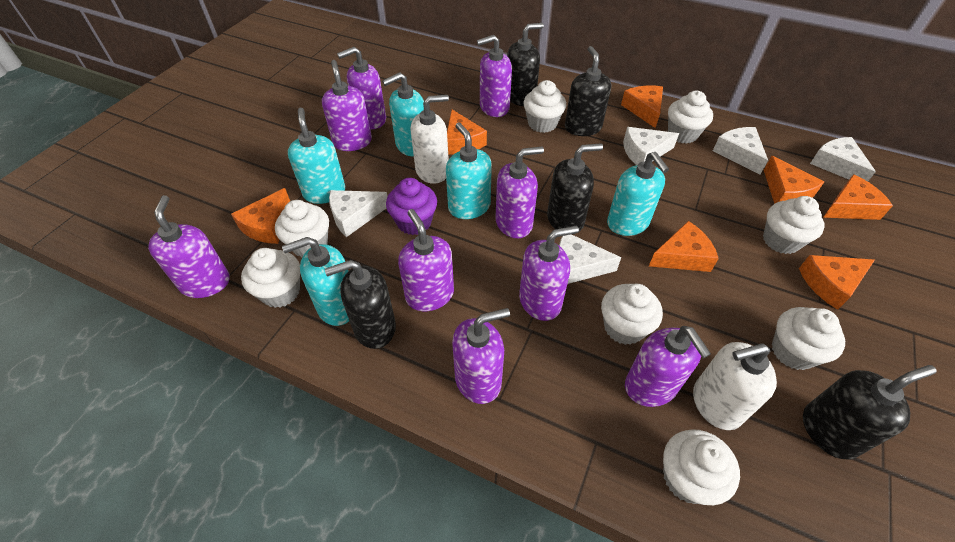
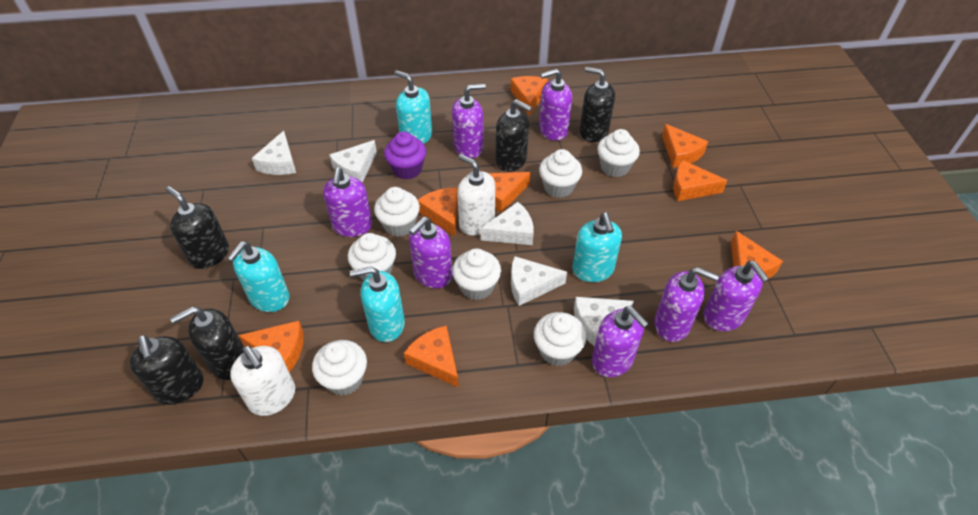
orange cheese: 7 -> 8
purple soap dispenser: 9 -> 7
turquoise soap dispenser: 5 -> 4
white cupcake: 8 -> 7

